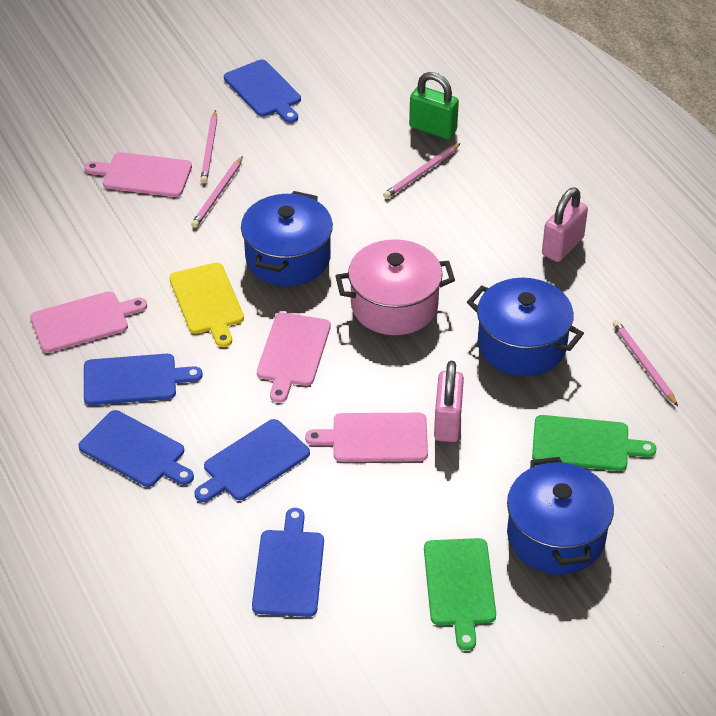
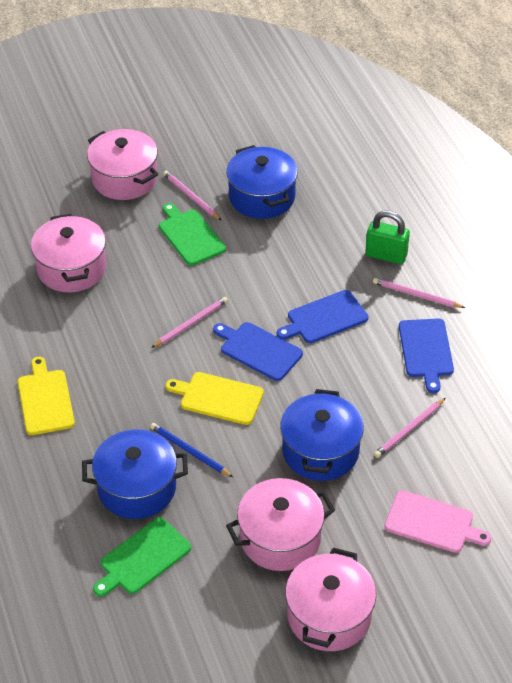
blue cutting board: 5 -> 3
blue pencil: 0 -> 1
pink cutting board: 4 -> 1
pink padlock: 2 -> 0
pink pot: 1 -> 4
yellow cutting board: 1 -> 2

